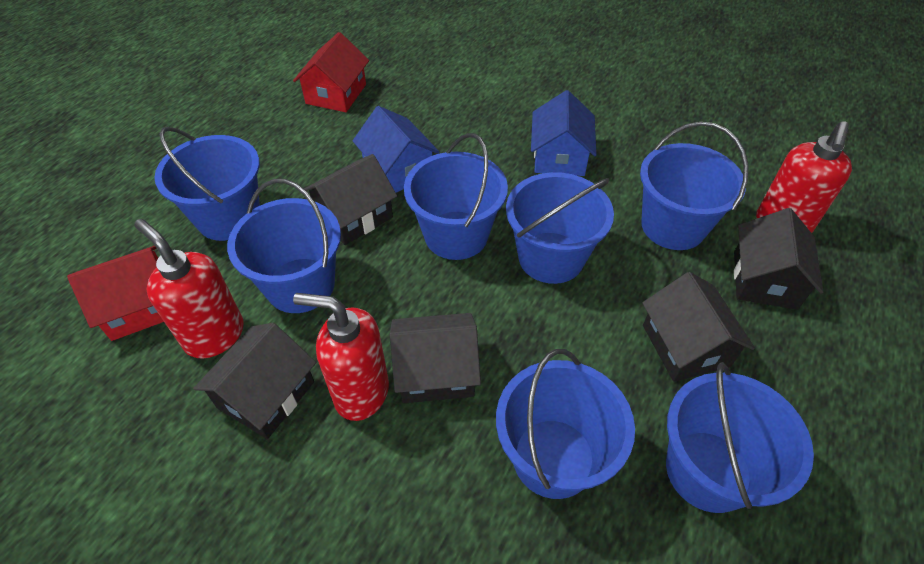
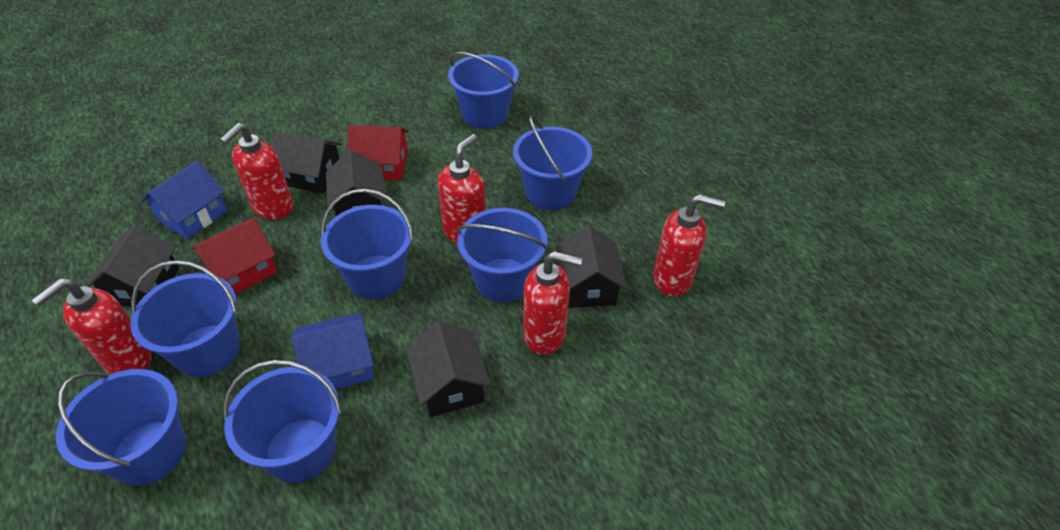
red soap dispenser: 3 -> 5

